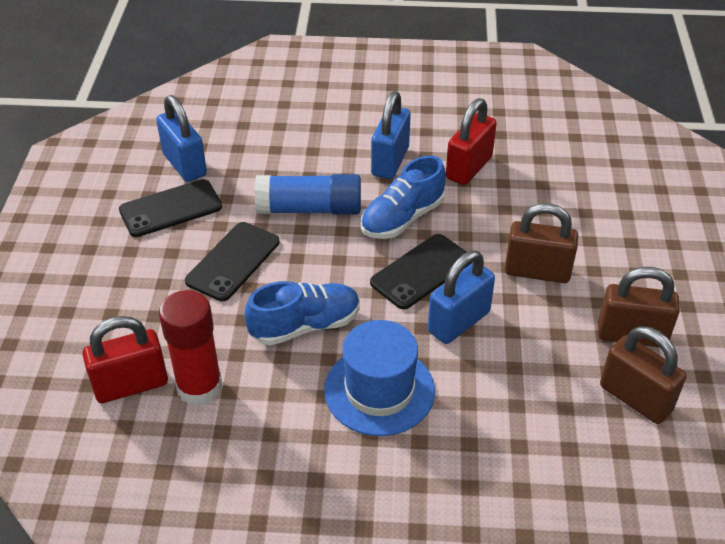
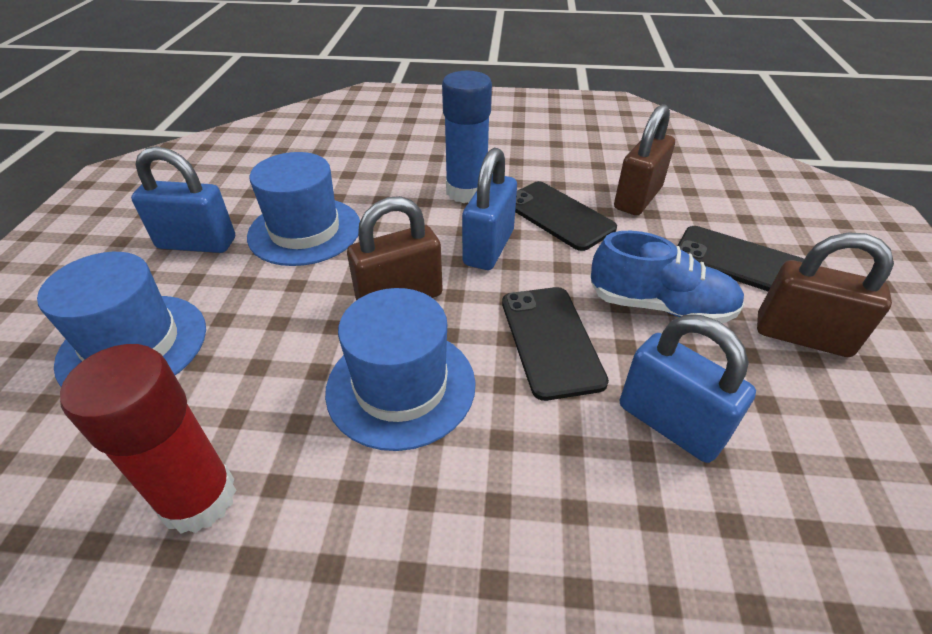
blue hat: 1 -> 3
blue shoe: 2 -> 1
red padlock: 2 -> 0

